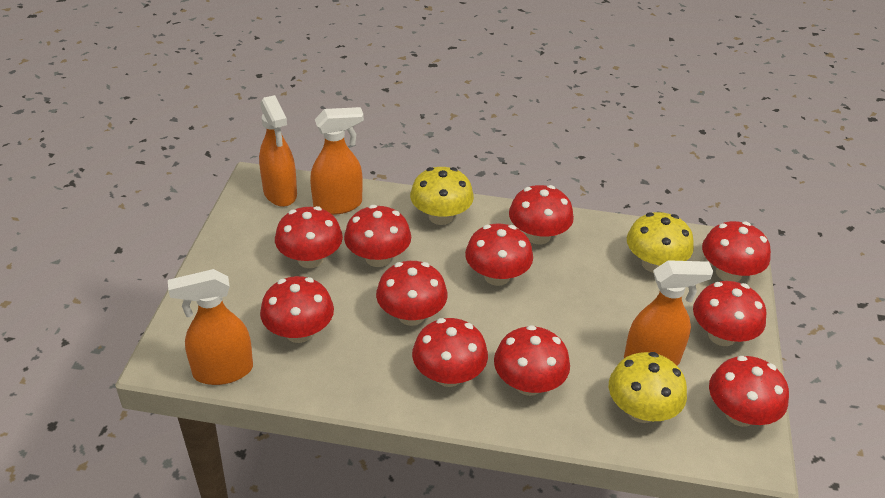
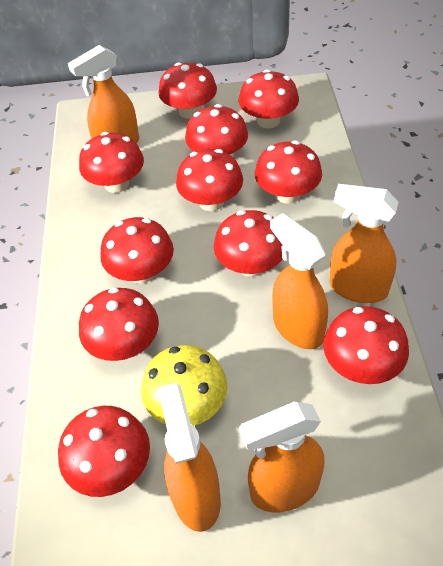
orange spray bottle: 4 -> 5
yellow mushroom: 3 -> 1

